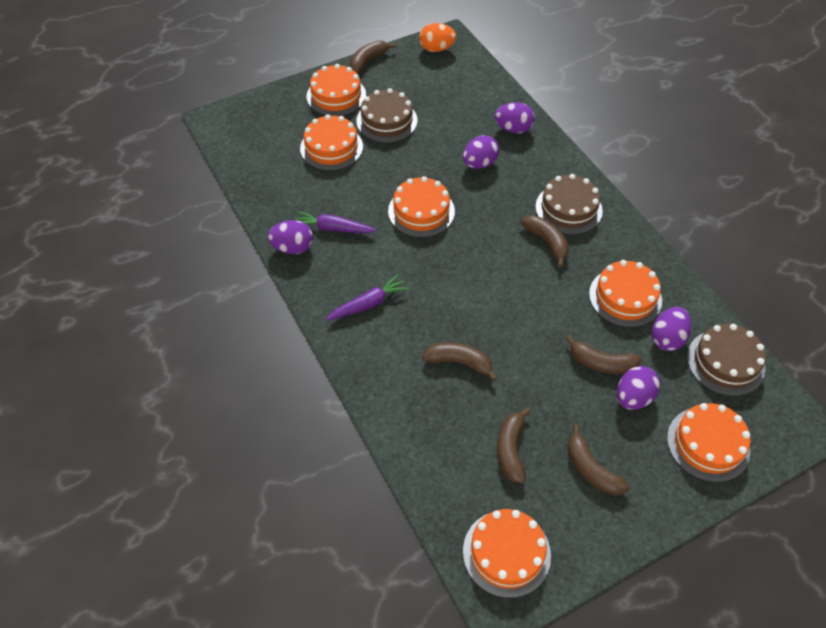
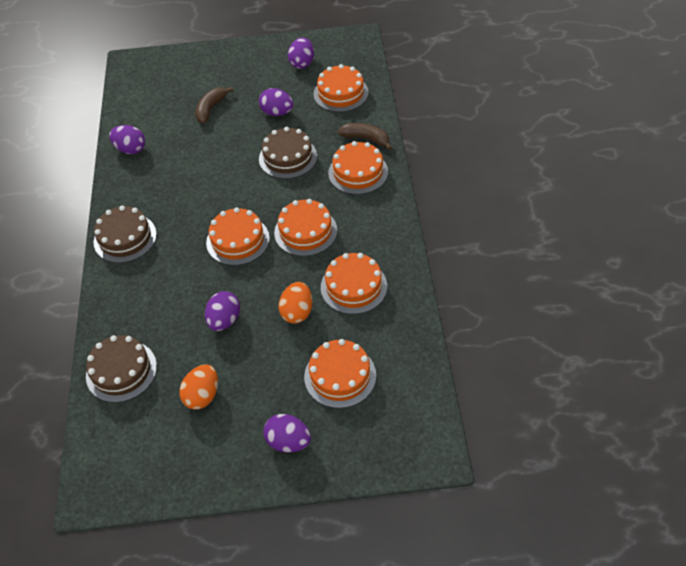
brown banana: 6 -> 2
orange egg: 1 -> 2
purple carrot: 2 -> 0

